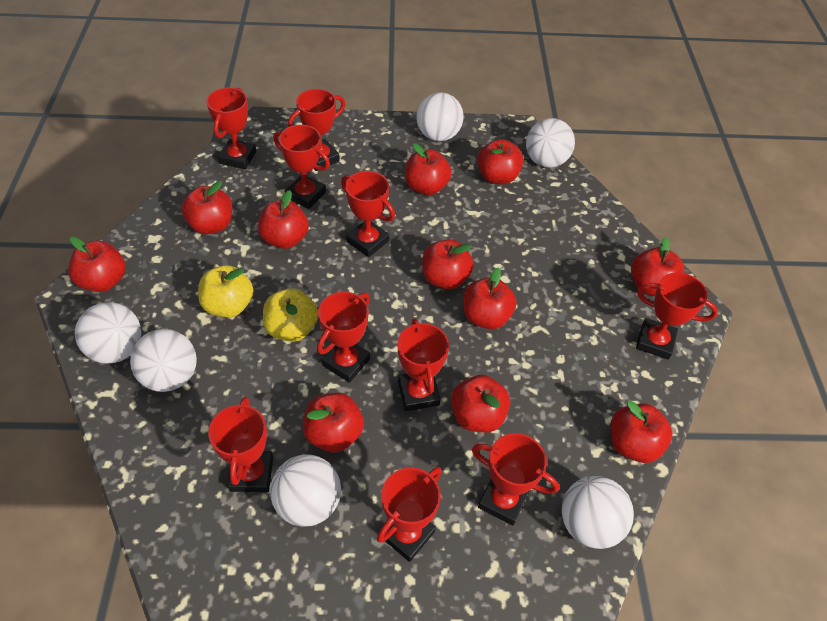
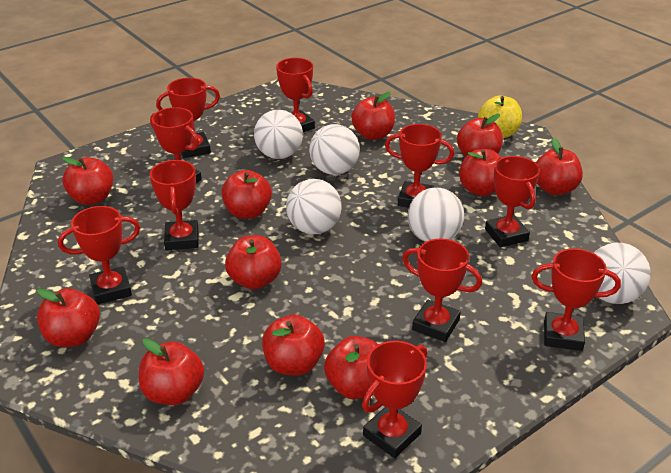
white ball: 6 -> 5
yellow apple: 2 -> 1

